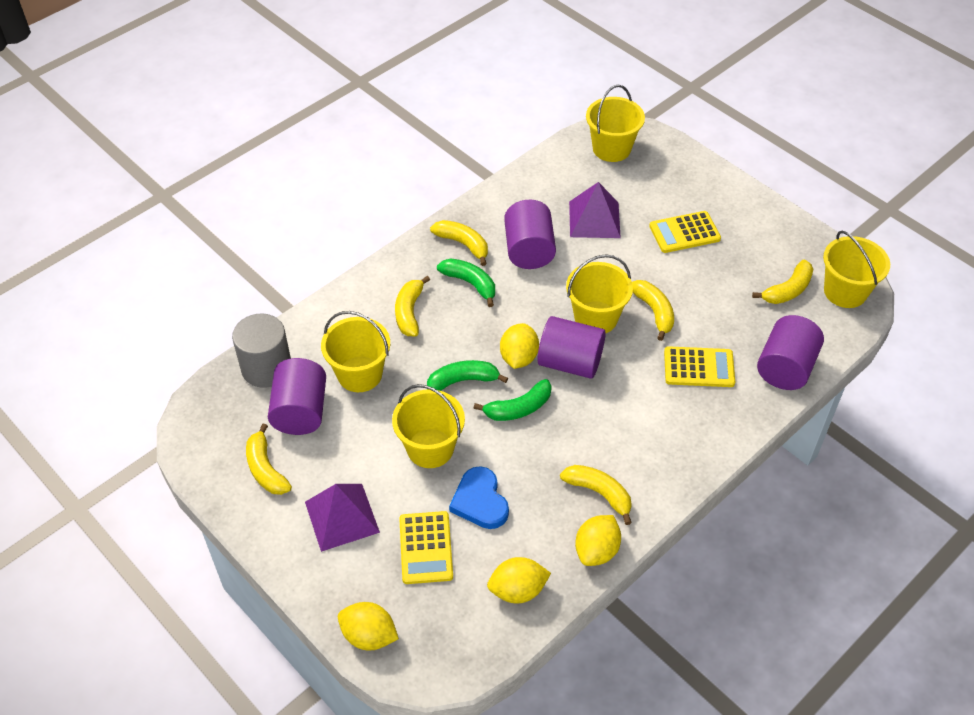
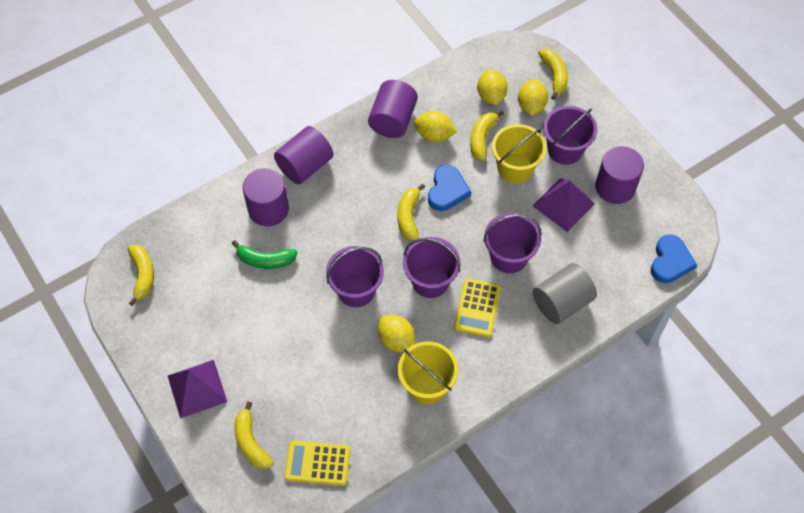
blue heart: 1 -> 2
green banana: 3 -> 1
purple bucket: 0 -> 4
yellow banana: 6 -> 5
yellow bucket: 5 -> 2
yellow calculator: 3 -> 2

